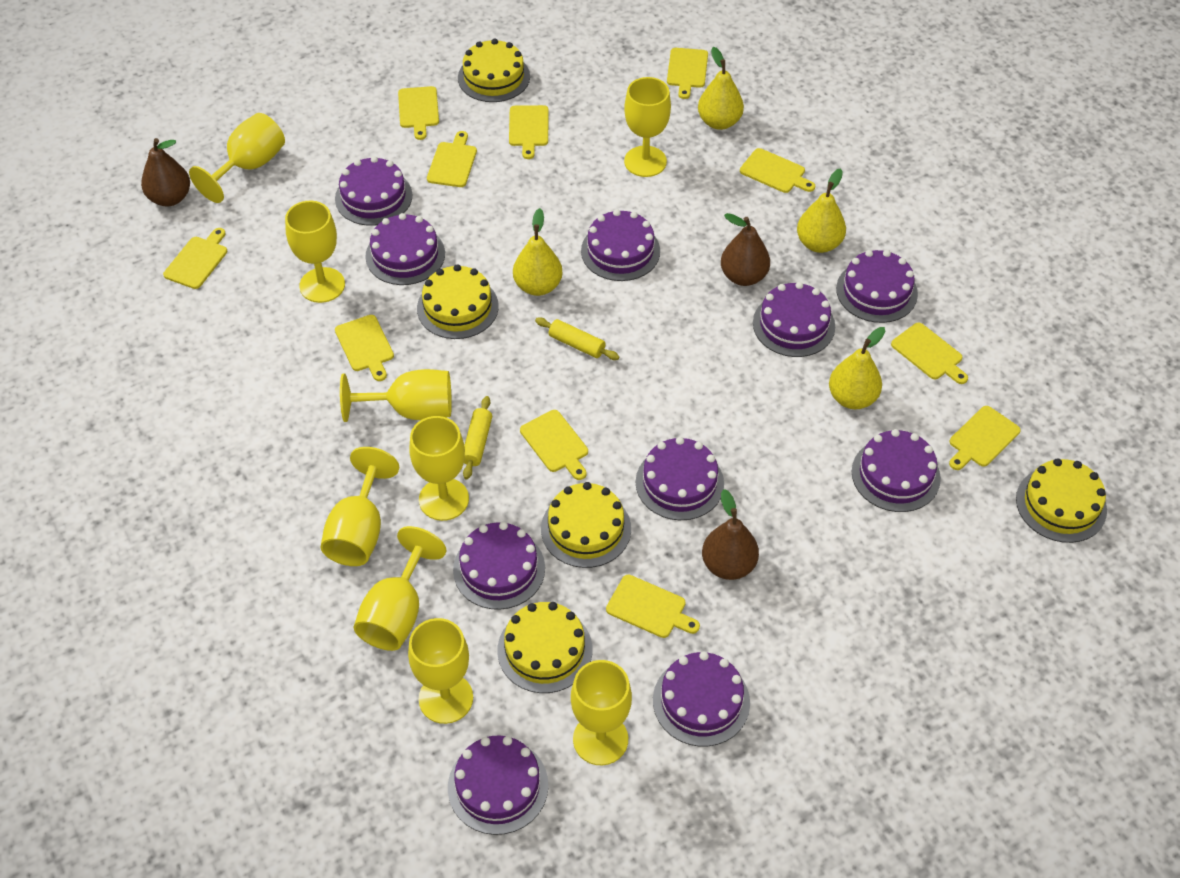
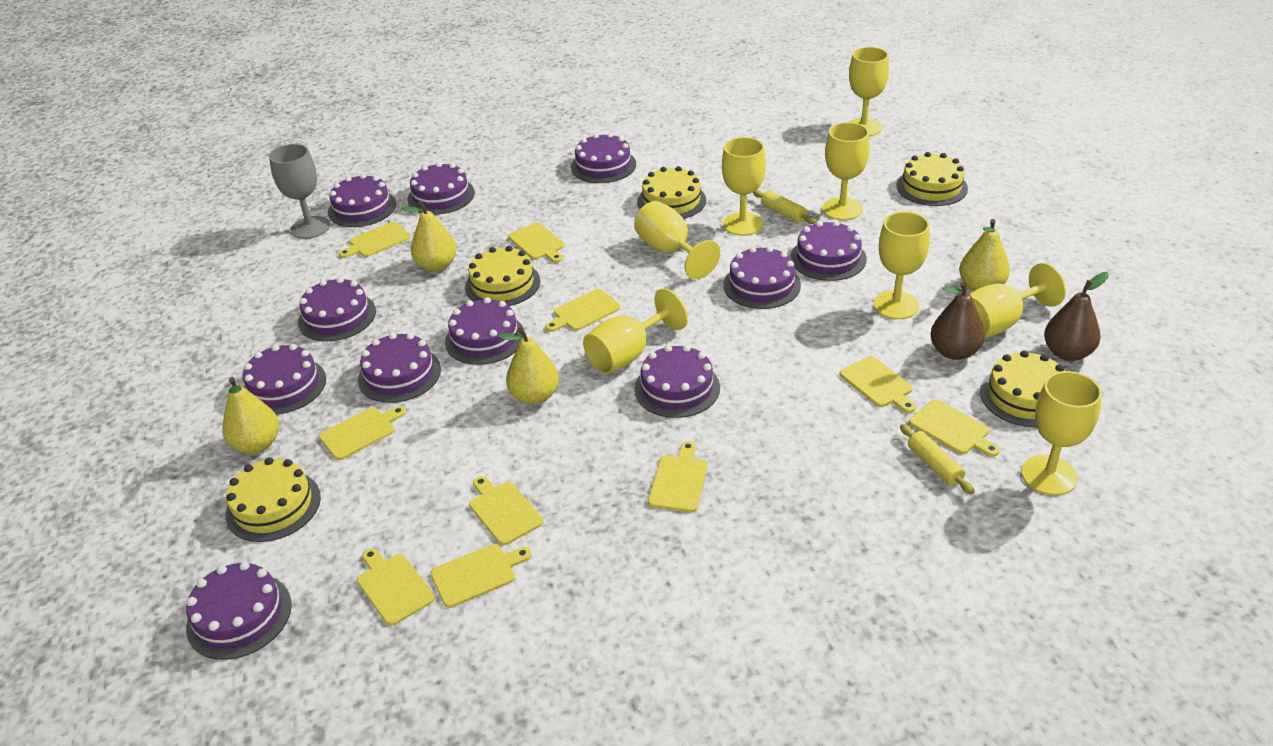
brown pear: 3 -> 2
grey goblet: 0 -> 1
purple cake: 10 -> 11
yellow cutting board: 11 -> 10
yellow goblet: 9 -> 8

